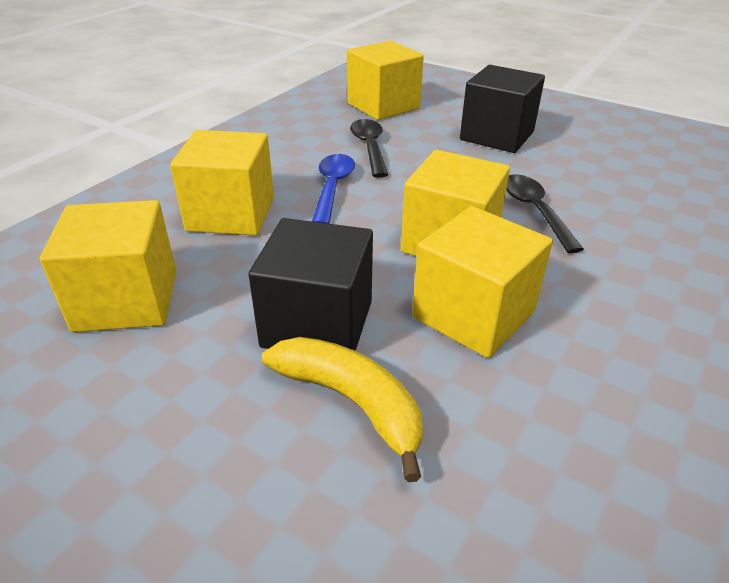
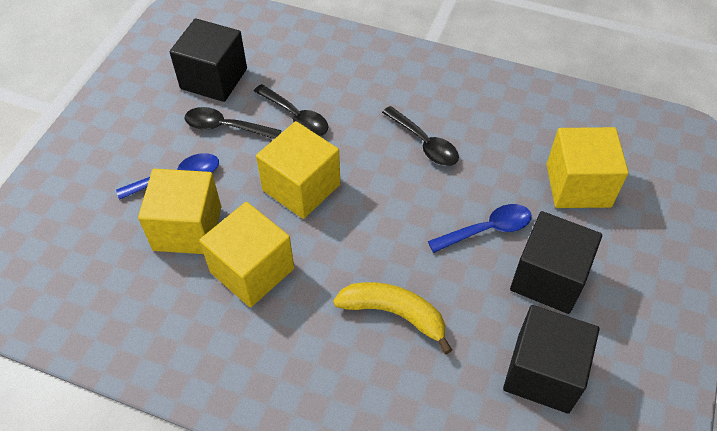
black cube: 2 -> 3
black spoon: 2 -> 3
blue spoon: 1 -> 2
yellow cube: 5 -> 4

